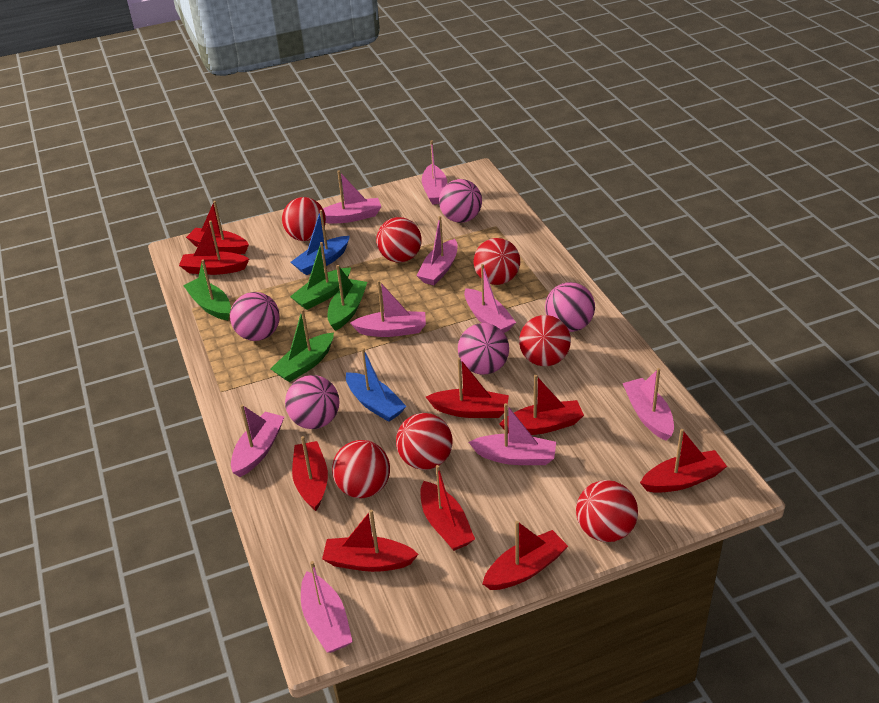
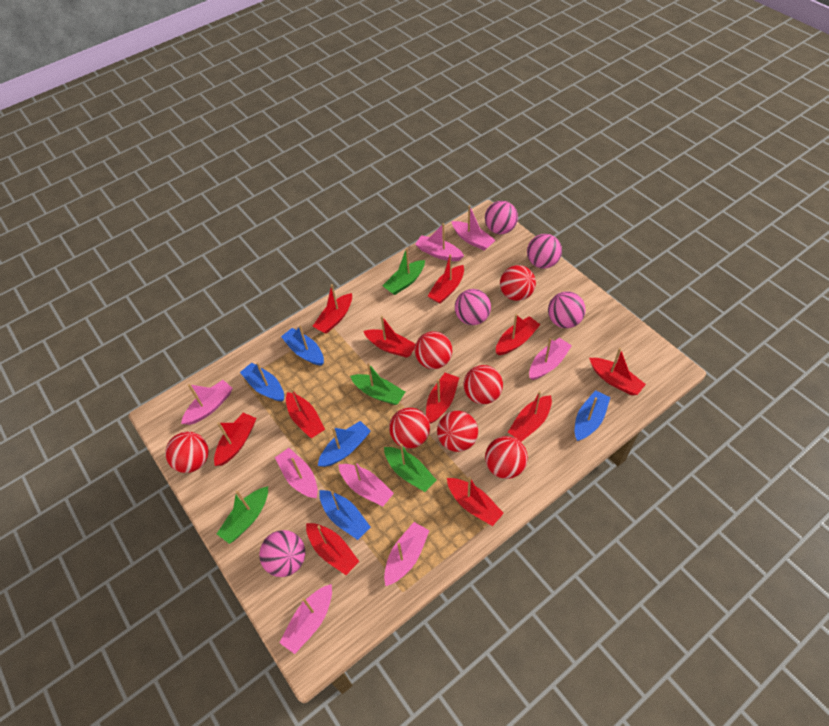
blue boat: 2 -> 5
pink boat: 9 -> 8
red boat: 9 -> 11

